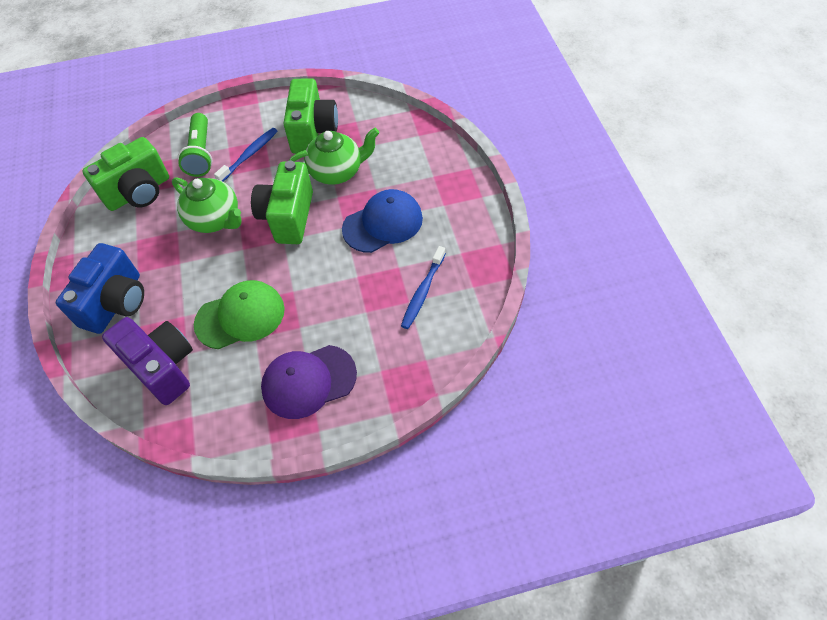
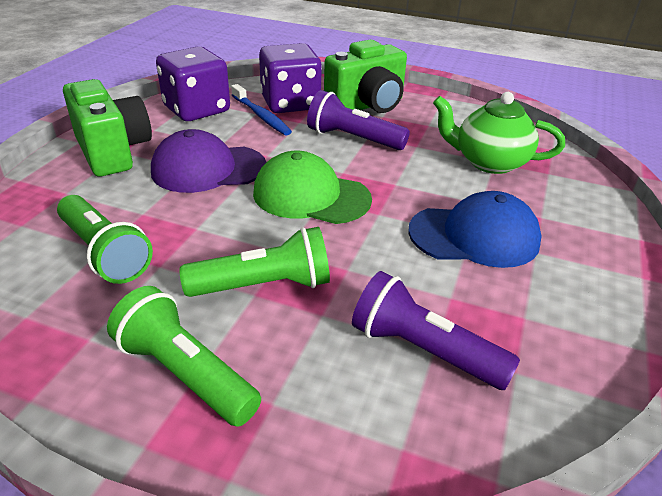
blue camera: 1 -> 0
blue toothbrush: 2 -> 1
green camera: 3 -> 2
green flashlight: 1 -> 3
green teapot: 2 -> 1
purple camera: 1 -> 0
purple dice: 0 -> 2
purple flashlight: 0 -> 2

